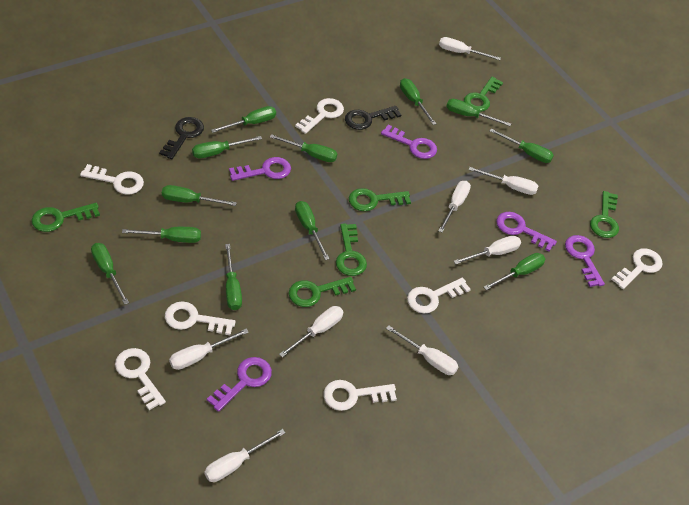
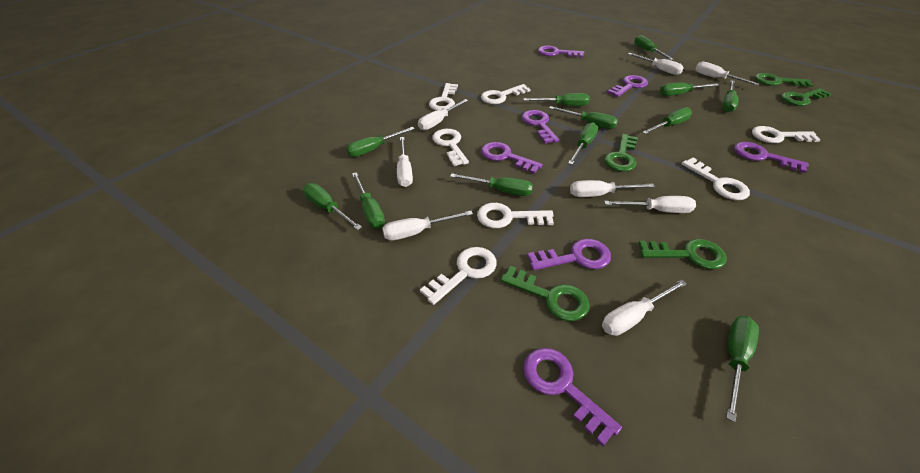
black key: 2 -> 0
green key: 6 -> 5
purple key: 5 -> 7

